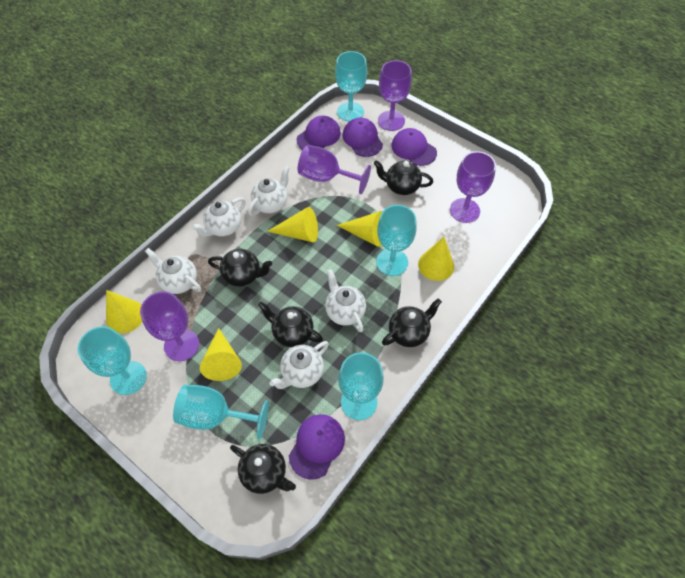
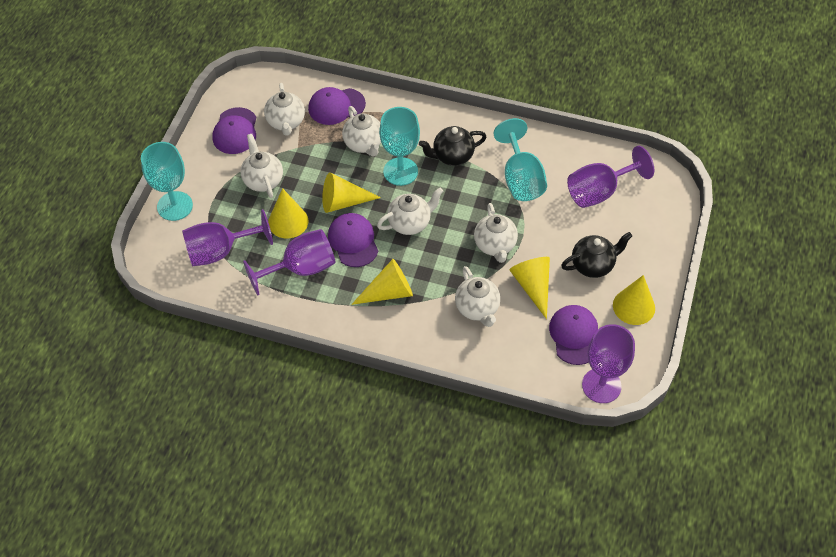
black teapot: 5 -> 2
turquoise goblet: 5 -> 3
white teapot: 5 -> 6

